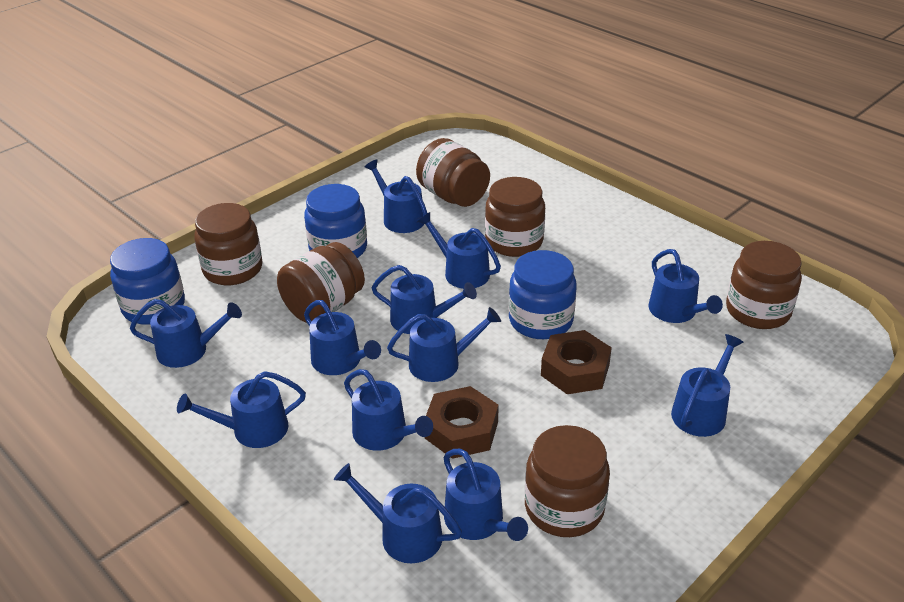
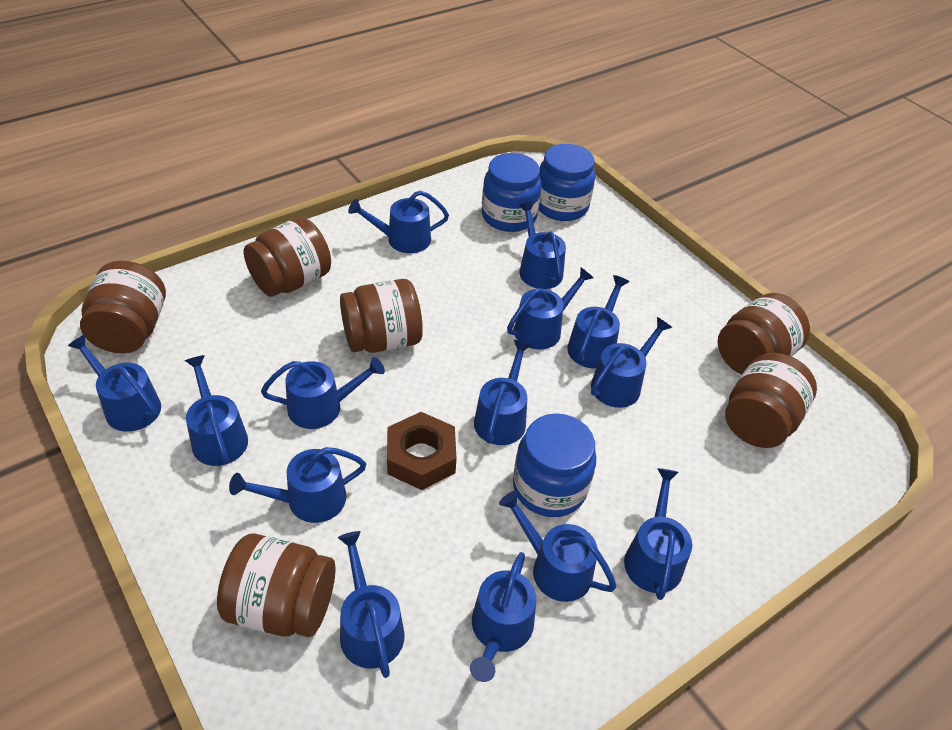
blue watering can: 12 -> 14
brown nut: 2 -> 1

